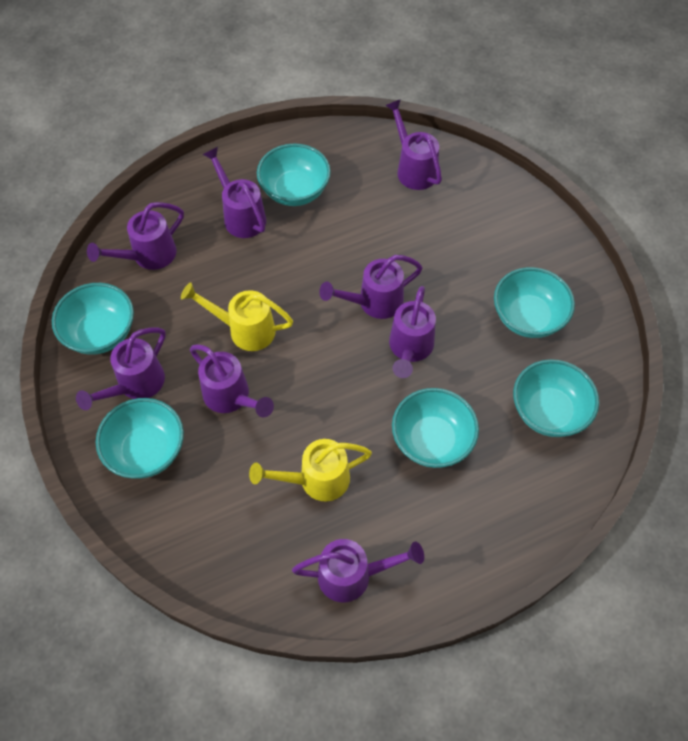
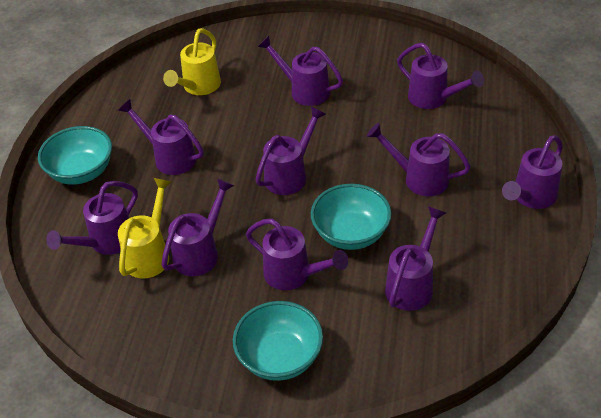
purple watering can: 8 -> 10
turquoise bowl: 6 -> 3

